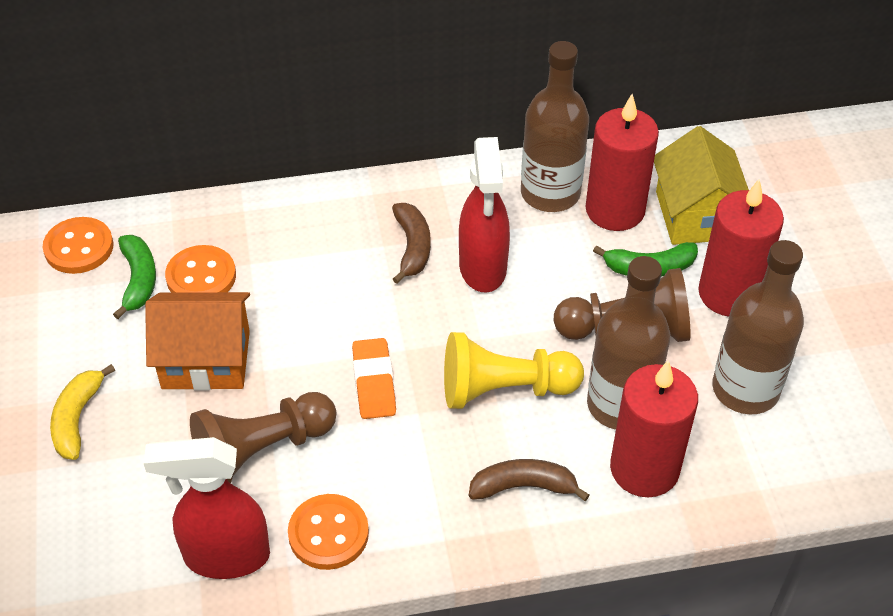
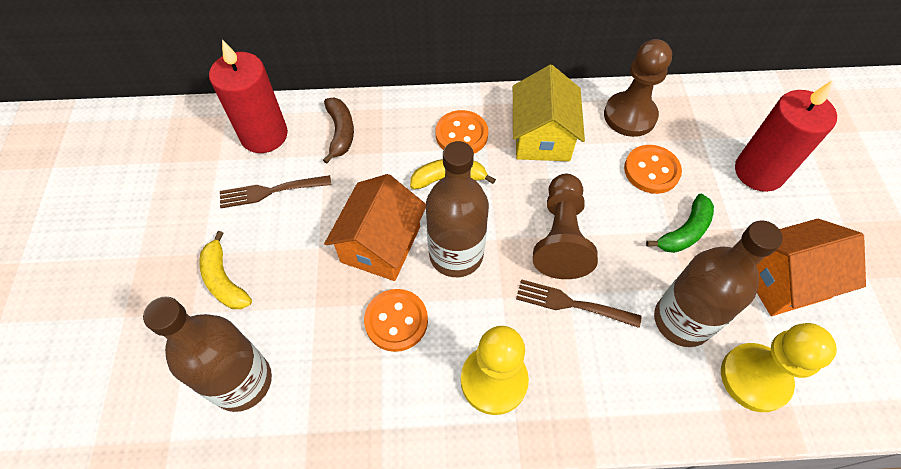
brown banana: 2 -> 1
brown fork: 0 -> 2
green banana: 2 -> 1
orange eraser: 1 -> 0
orange house: 1 -> 2
red candle: 3 -> 2
red spray bottle: 2 -> 0
yellow banana: 1 -> 2
yellow pawn: 1 -> 2

